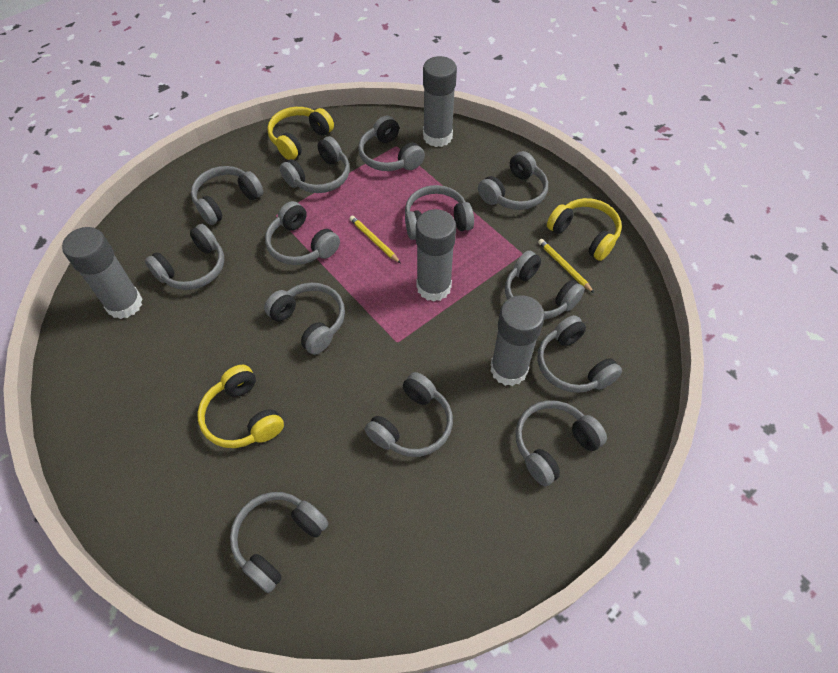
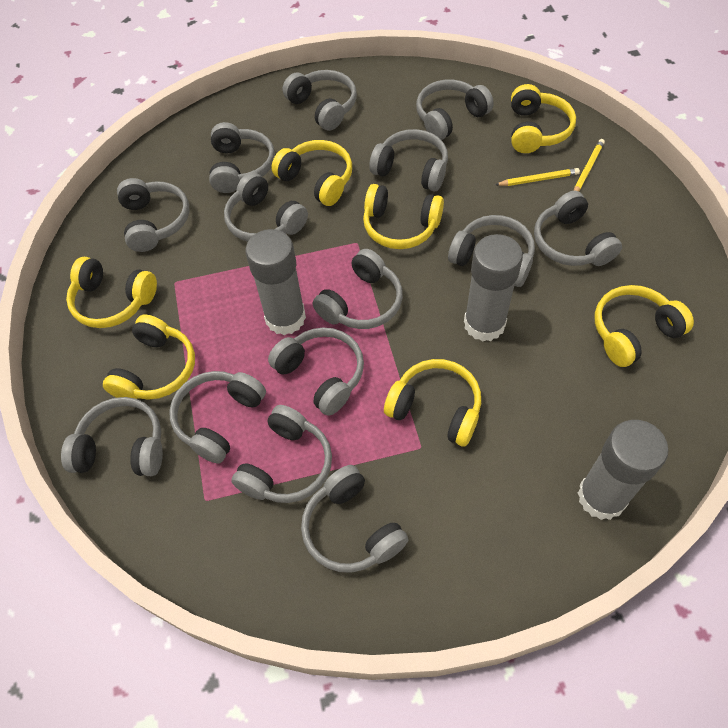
grey glue stick: 4 -> 3
grey headphones: 13 -> 14
yellow headphones: 3 -> 7

